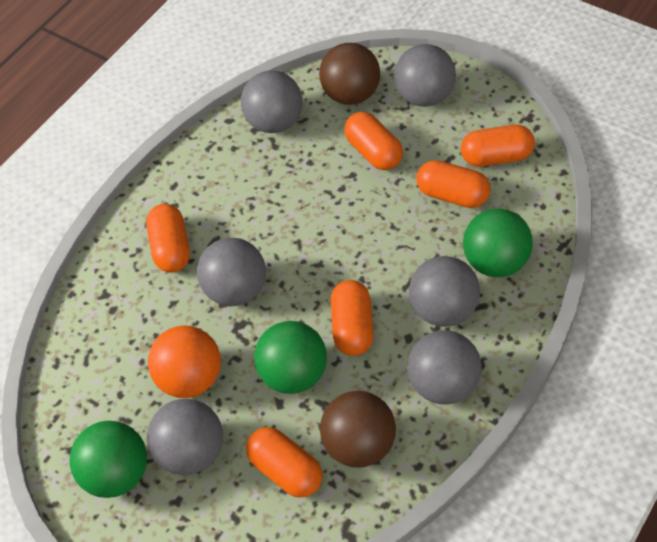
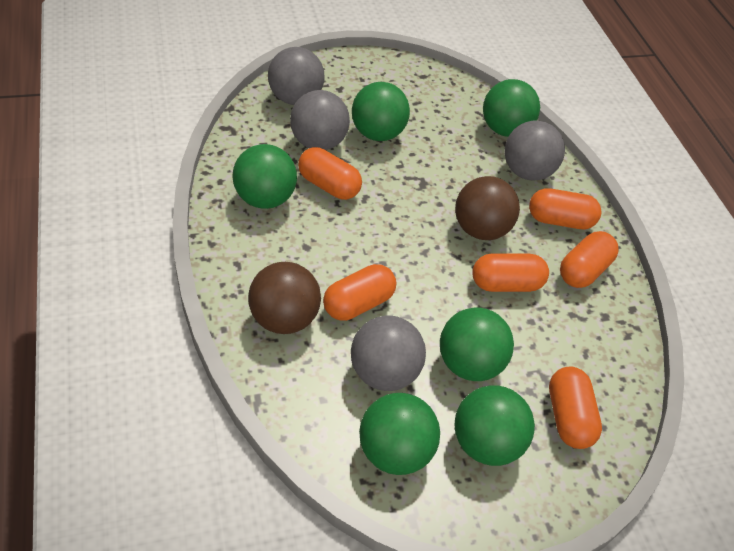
green ball: 3 -> 6
grey ball: 6 -> 4
orange ball: 1 -> 0

